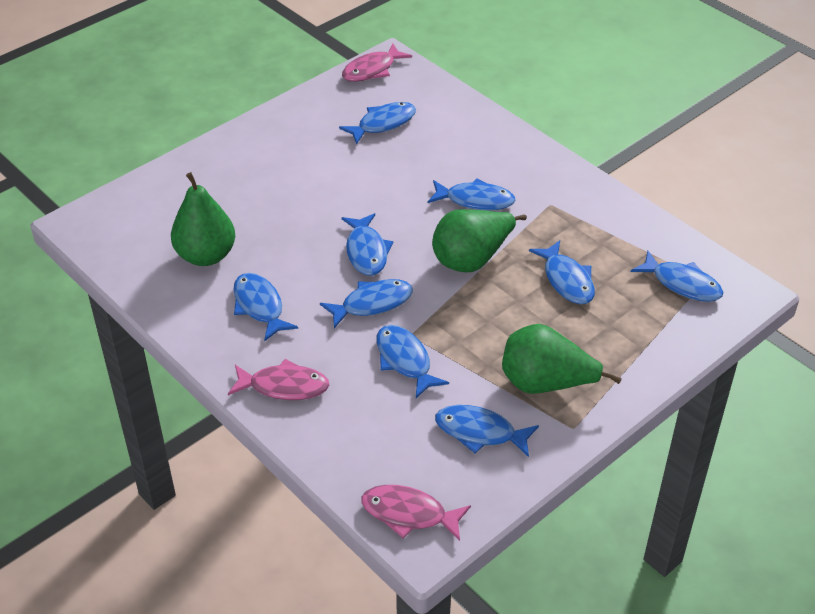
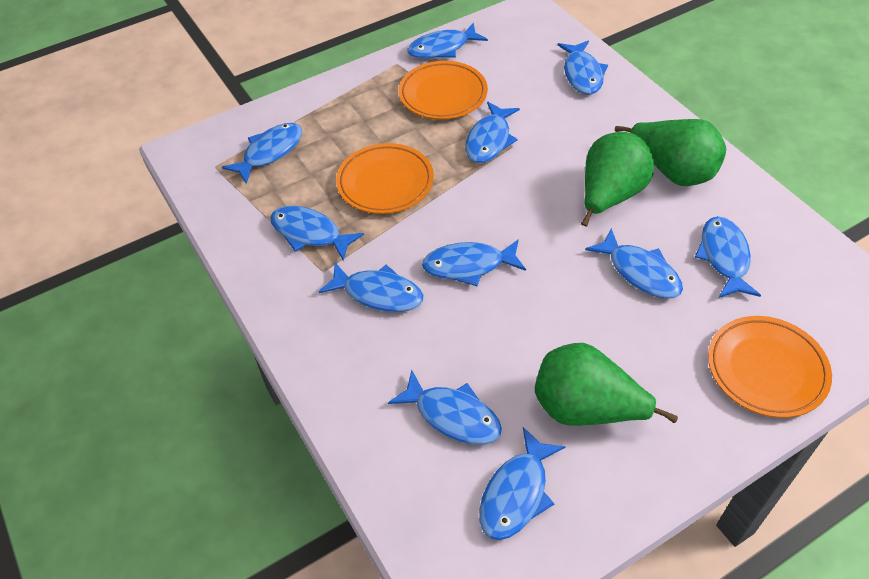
blue fish: 9 -> 11
orange plate: 0 -> 3
pink fish: 3 -> 0

